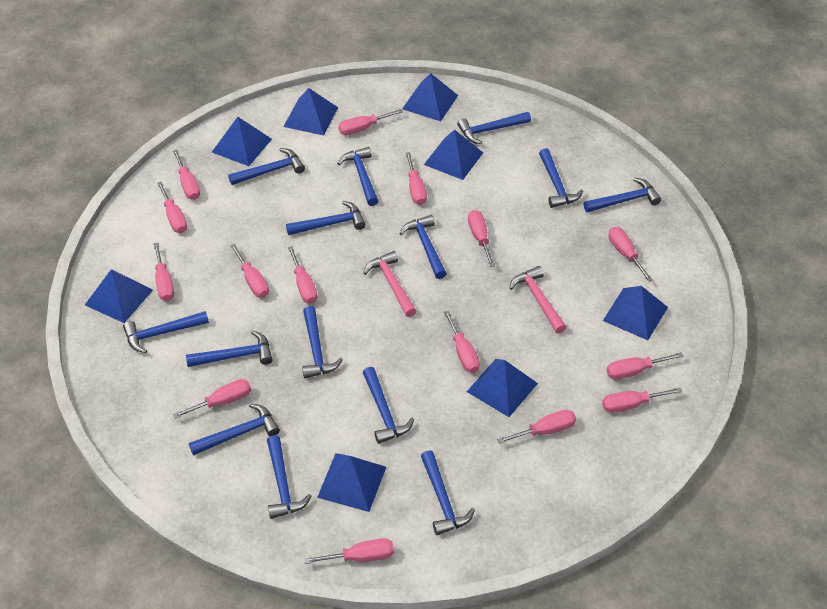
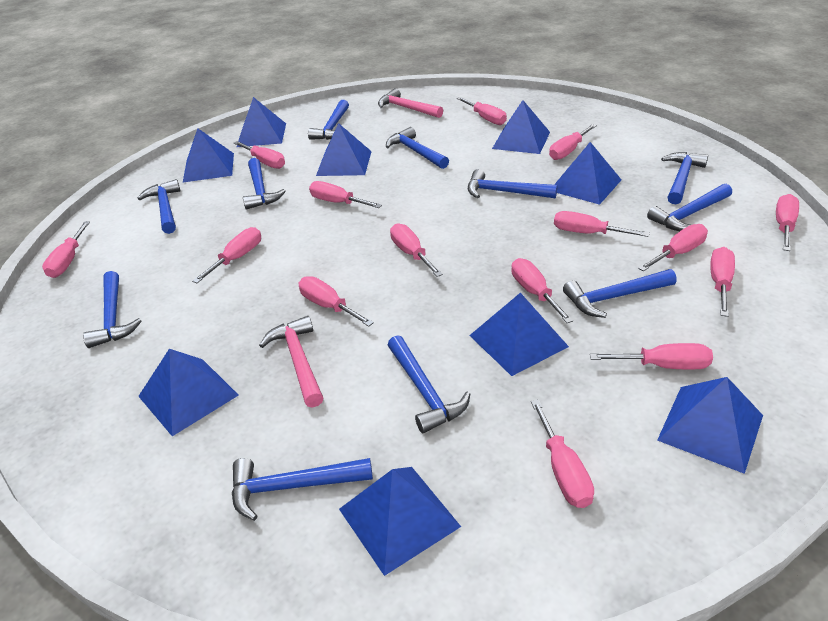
blue hammer: 14 -> 11
blue pyramid: 8 -> 9

